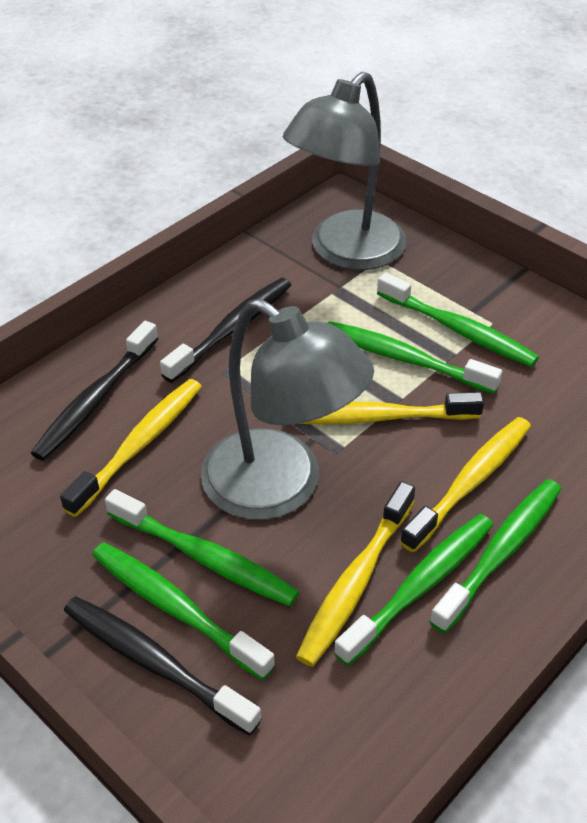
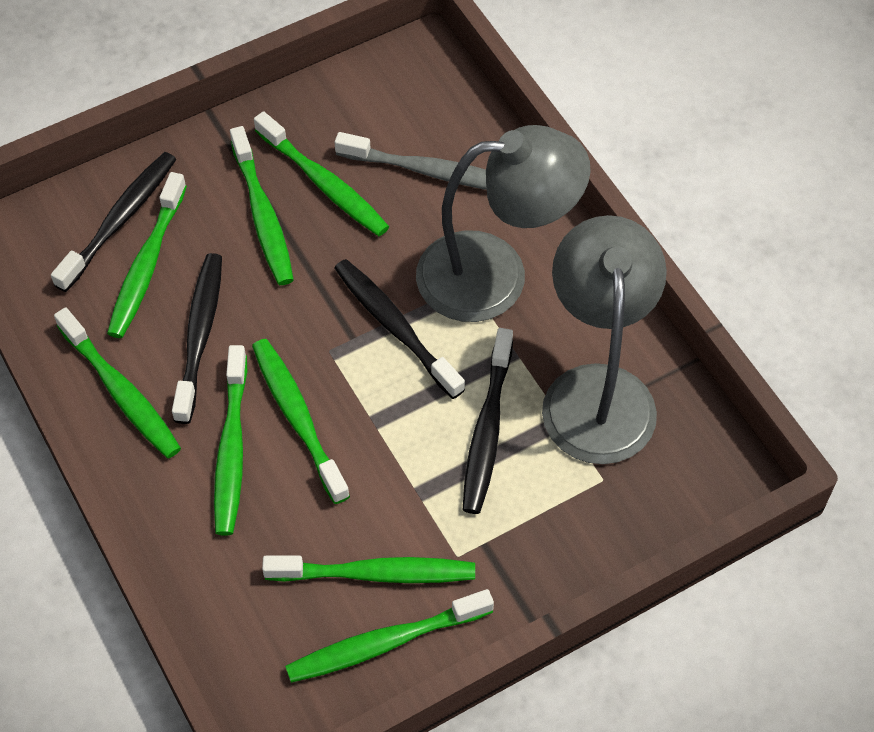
black toothbrush: 3 -> 4
green toothbrush: 6 -> 8
grey toothbrush: 0 -> 1
yellow toothbrush: 4 -> 0

